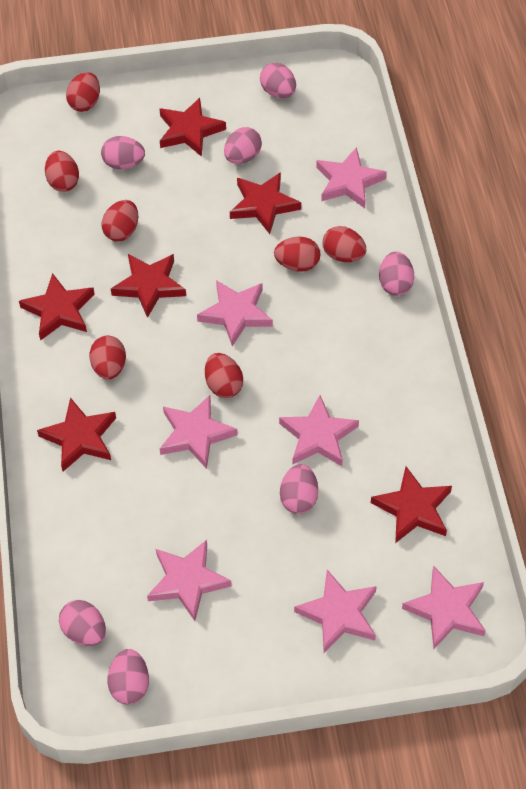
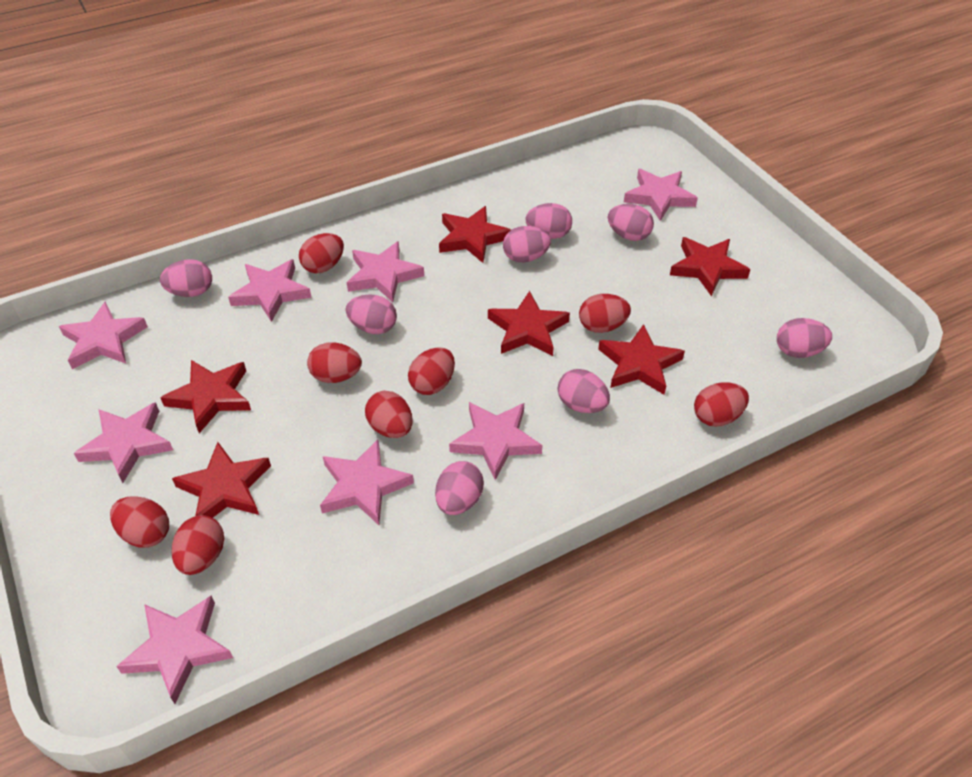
pink egg: 7 -> 8
pink star: 7 -> 8
red egg: 7 -> 8

